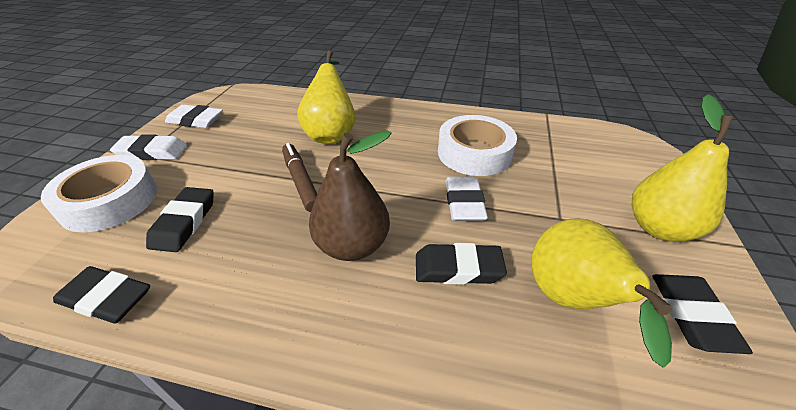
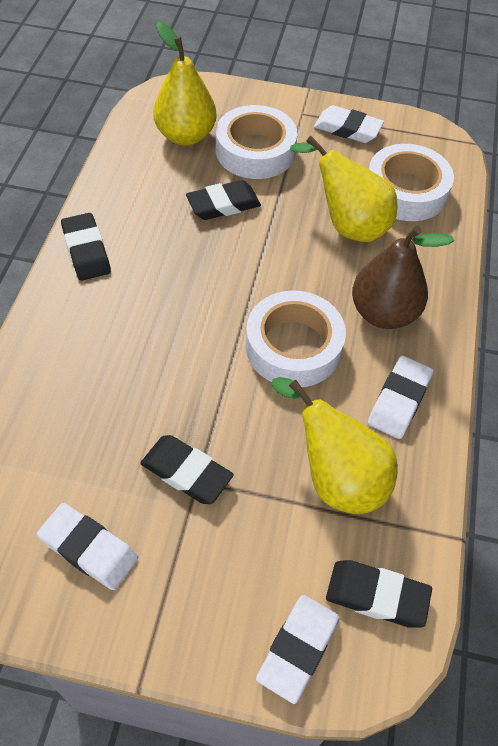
brown marker: 1 -> 0
white eraser: 3 -> 4
white tape: 2 -> 3

